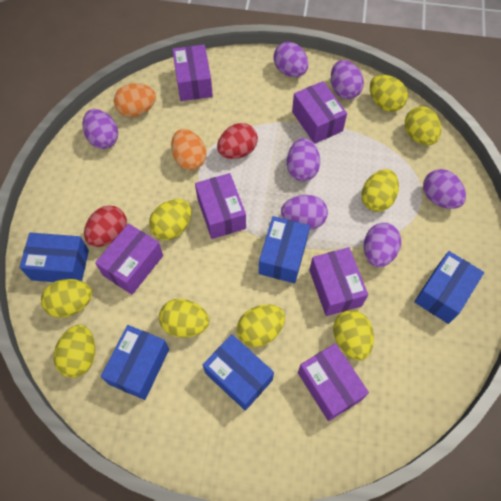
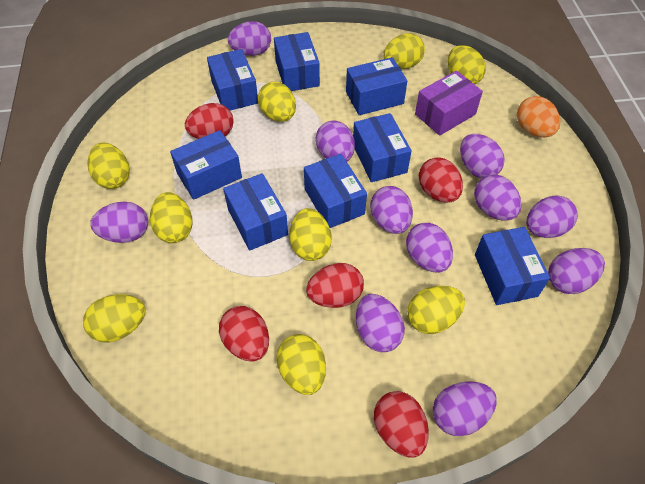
blue box: 5 -> 8
orange egg: 2 -> 1
purple box: 6 -> 1
purple egg: 7 -> 11
red egg: 2 -> 5

